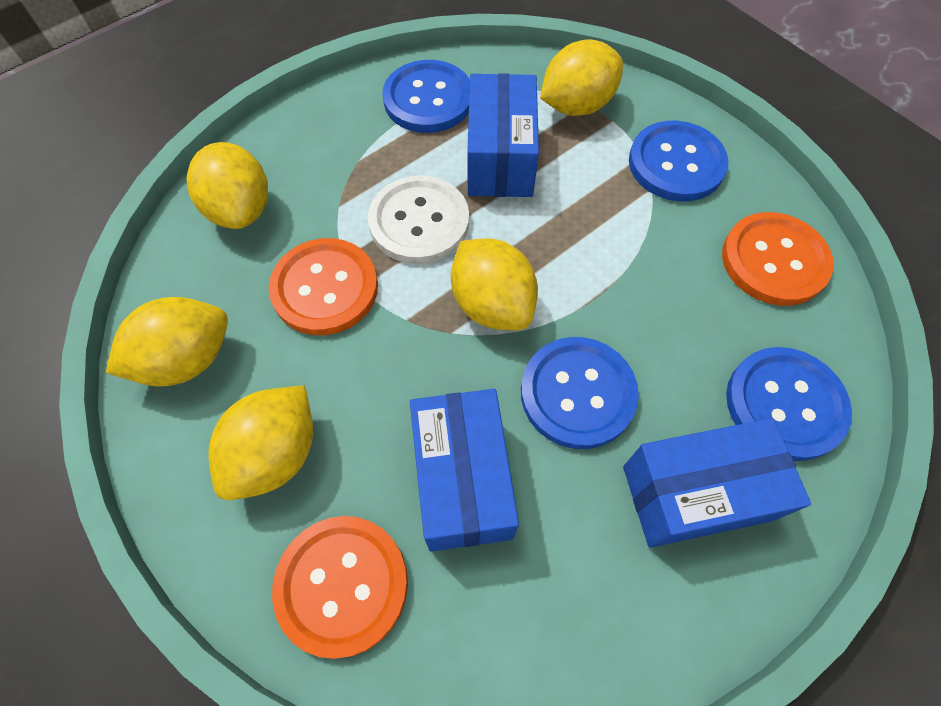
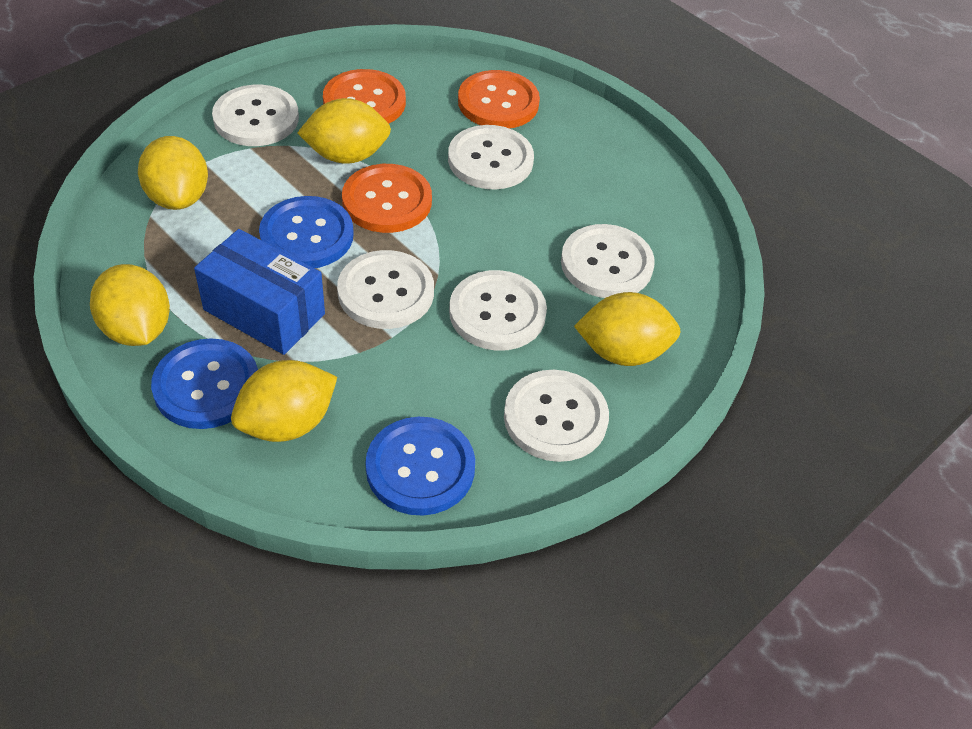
blue box: 3 -> 1
blue button: 4 -> 3
white button: 1 -> 6

